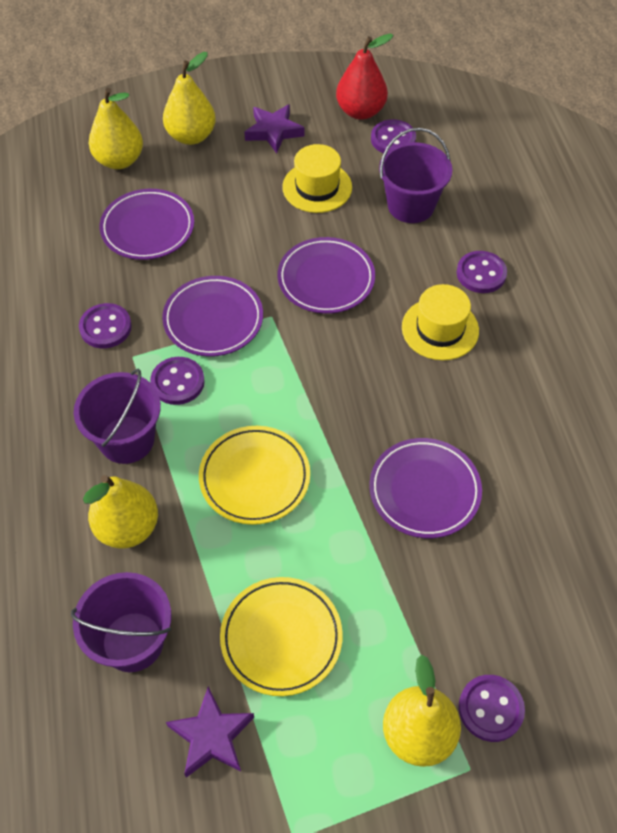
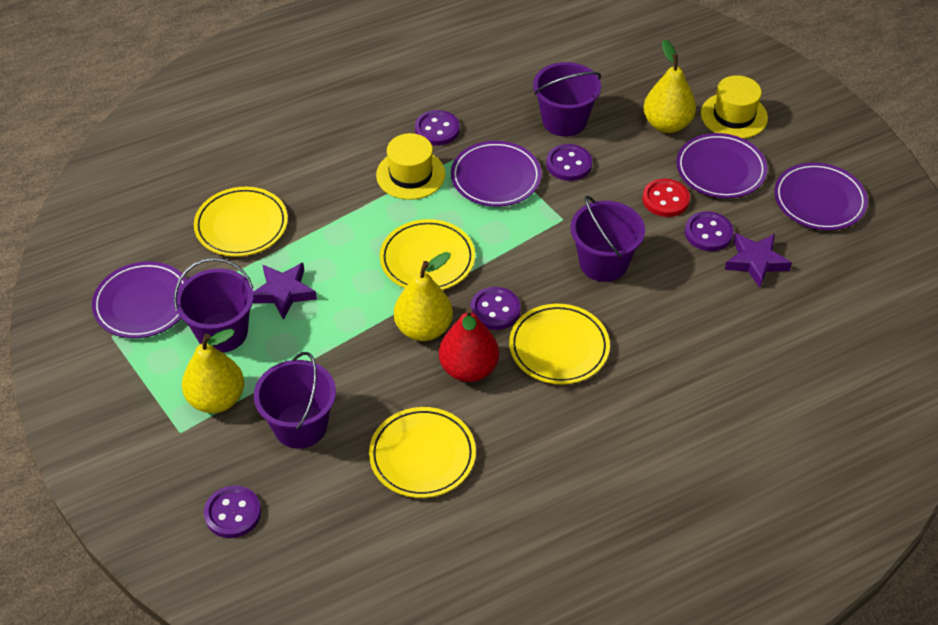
purple bucket: 3 -> 4
red button: 0 -> 1
yellow pear: 4 -> 3
yellow plate: 2 -> 4

